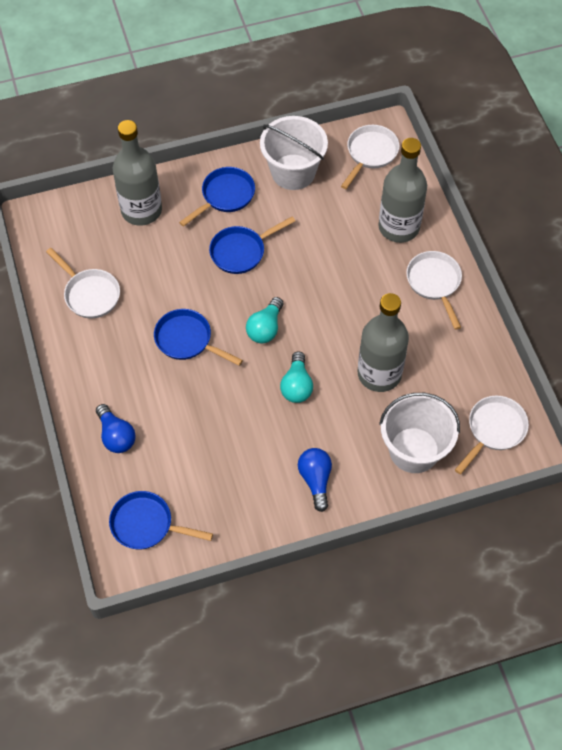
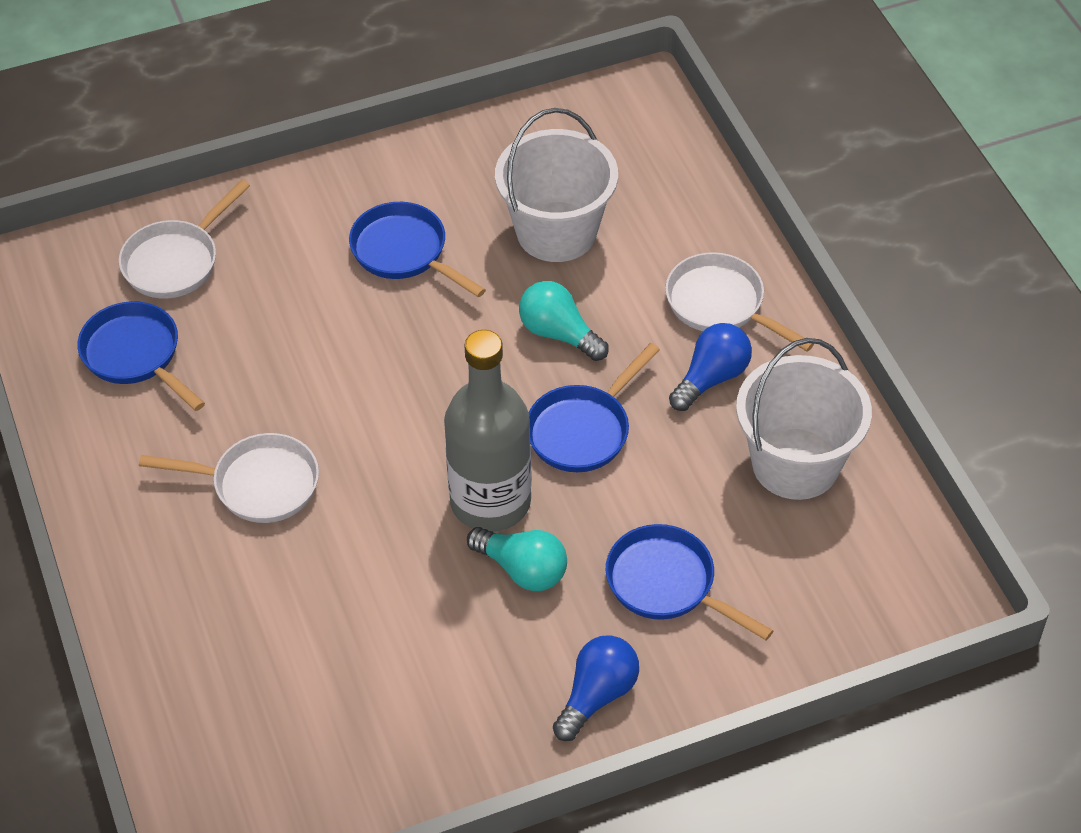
grey bottle: 3 -> 1
white pan: 4 -> 3

